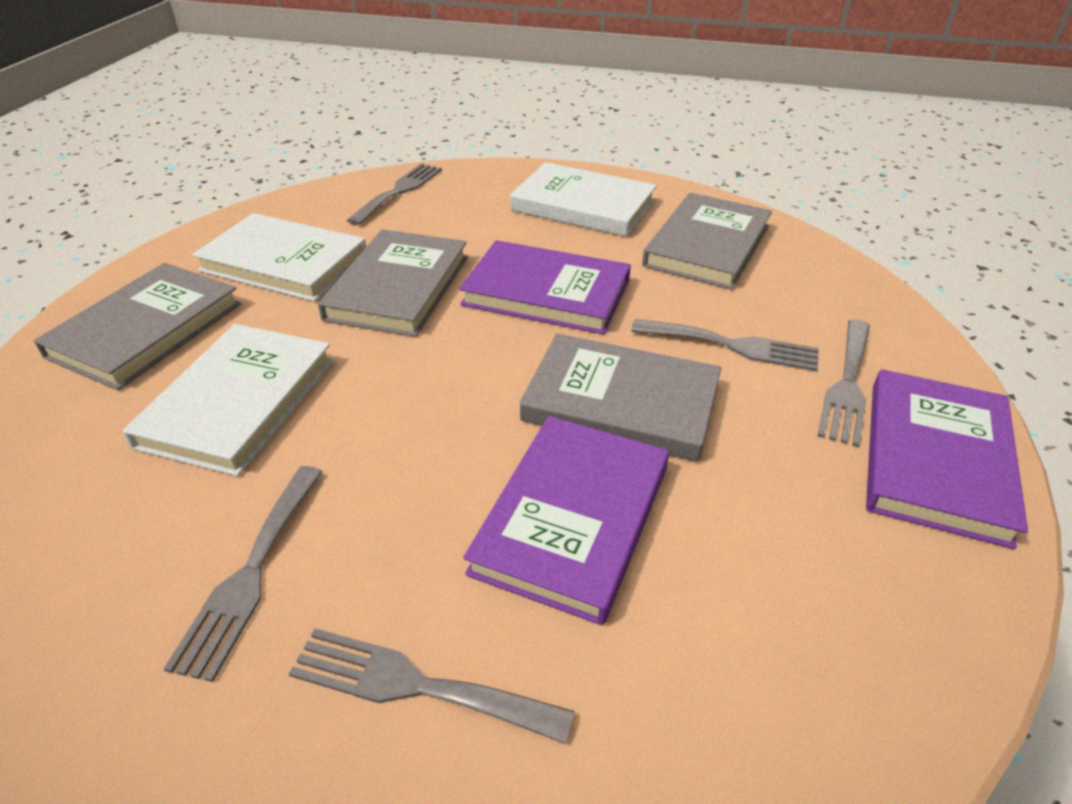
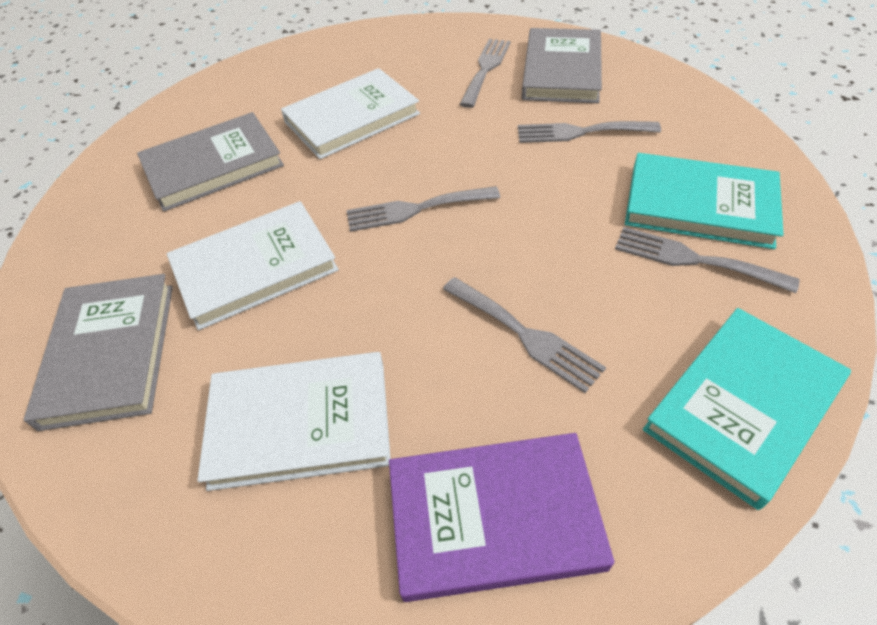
grey book: 4 -> 3
purple book: 3 -> 1
turquoise book: 0 -> 2

